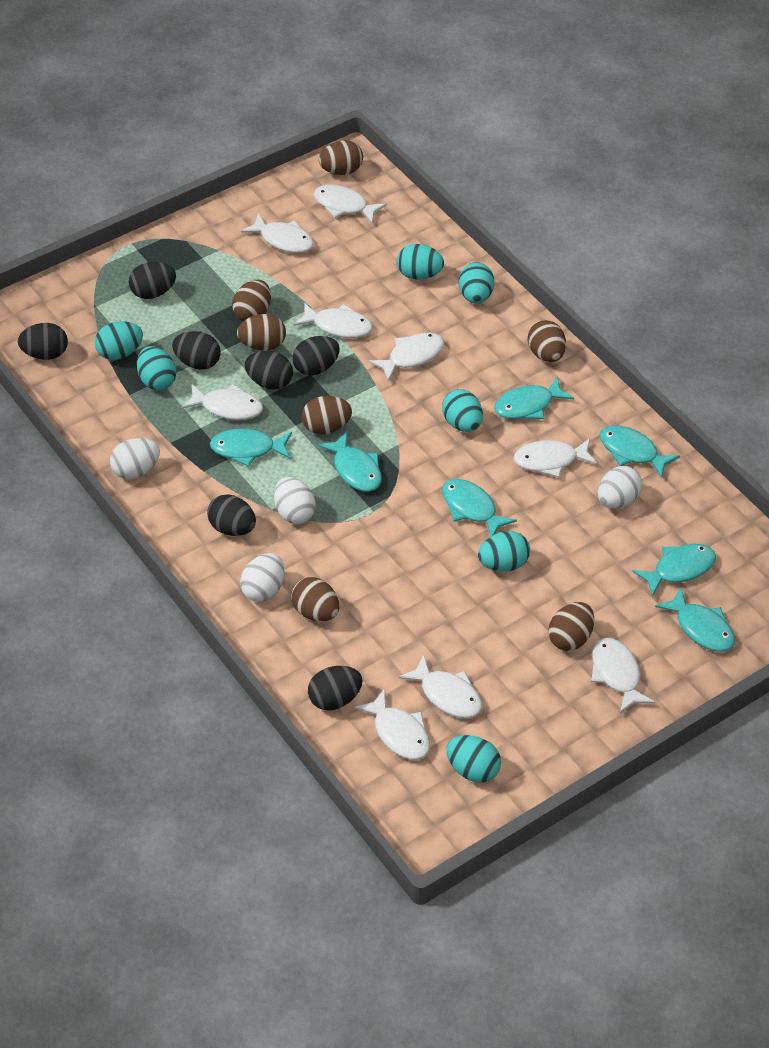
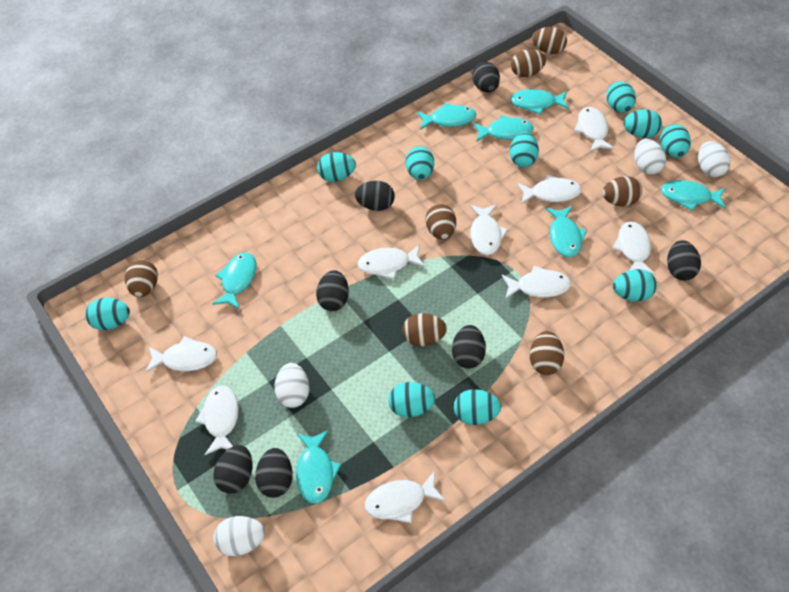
turquoise egg: 7 -> 10

